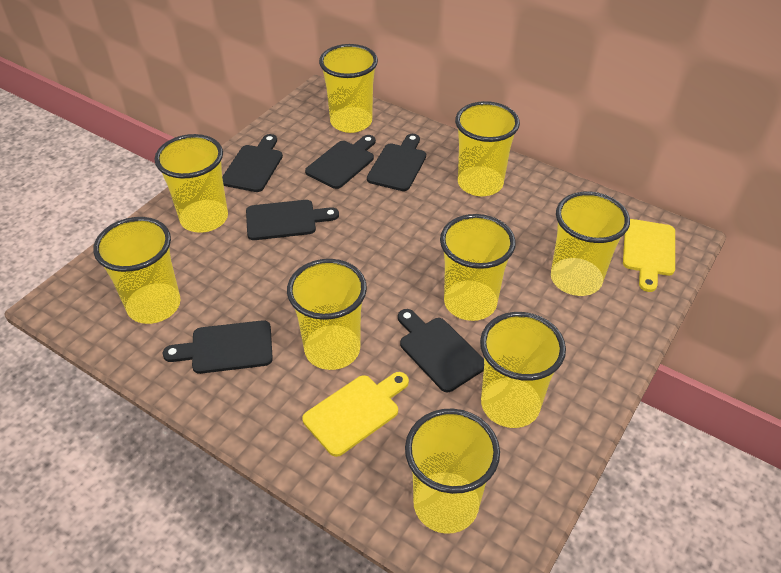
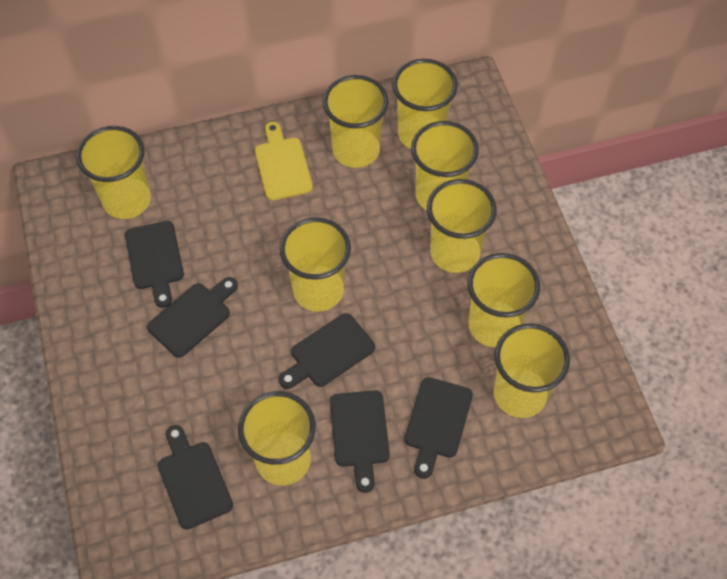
yellow cutting board: 2 -> 1

